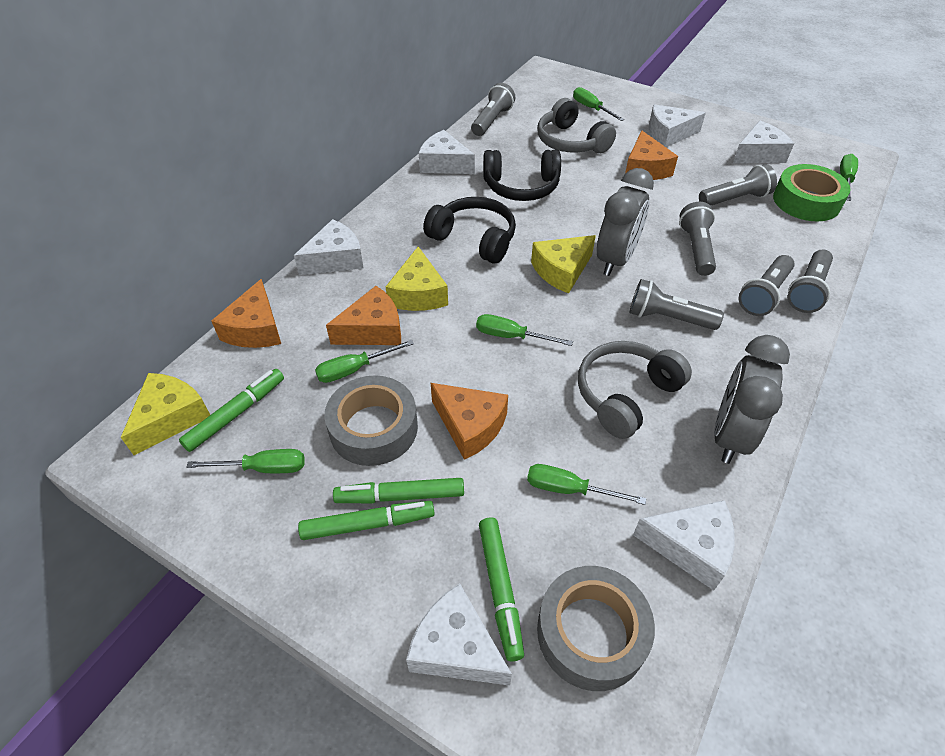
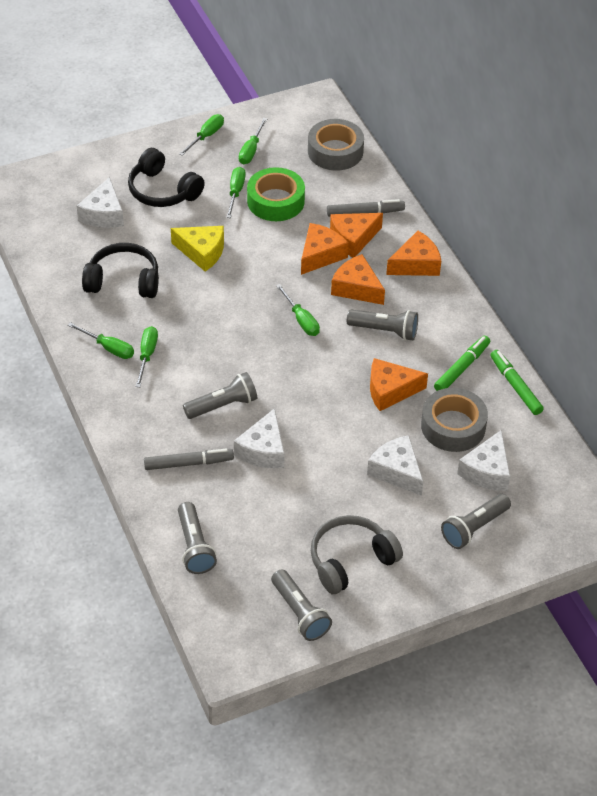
green marker: 4 -> 2
grey clock: 2 -> 0
grey flashlight: 6 -> 5
grey headphones: 2 -> 1
grey marker: 0 -> 2
orange cheese: 4 -> 5
white cheese: 6 -> 4
yellow cheese: 3 -> 1

